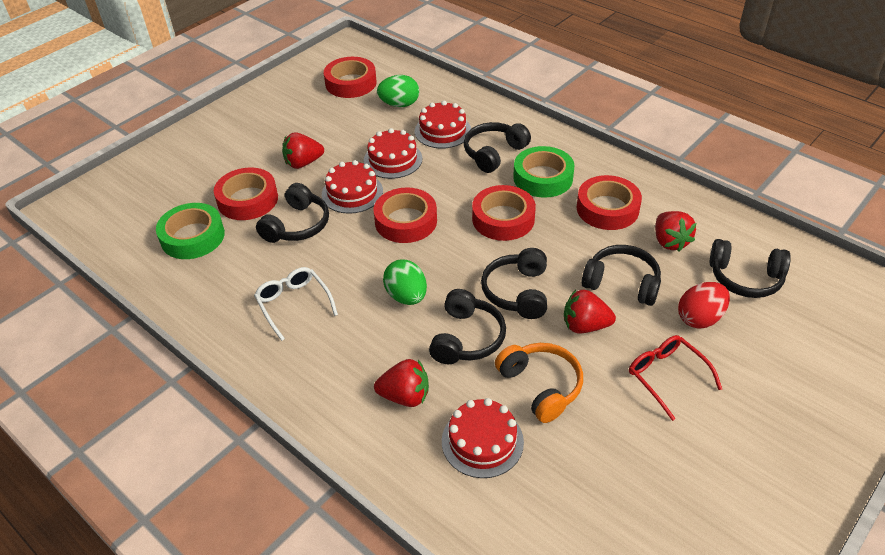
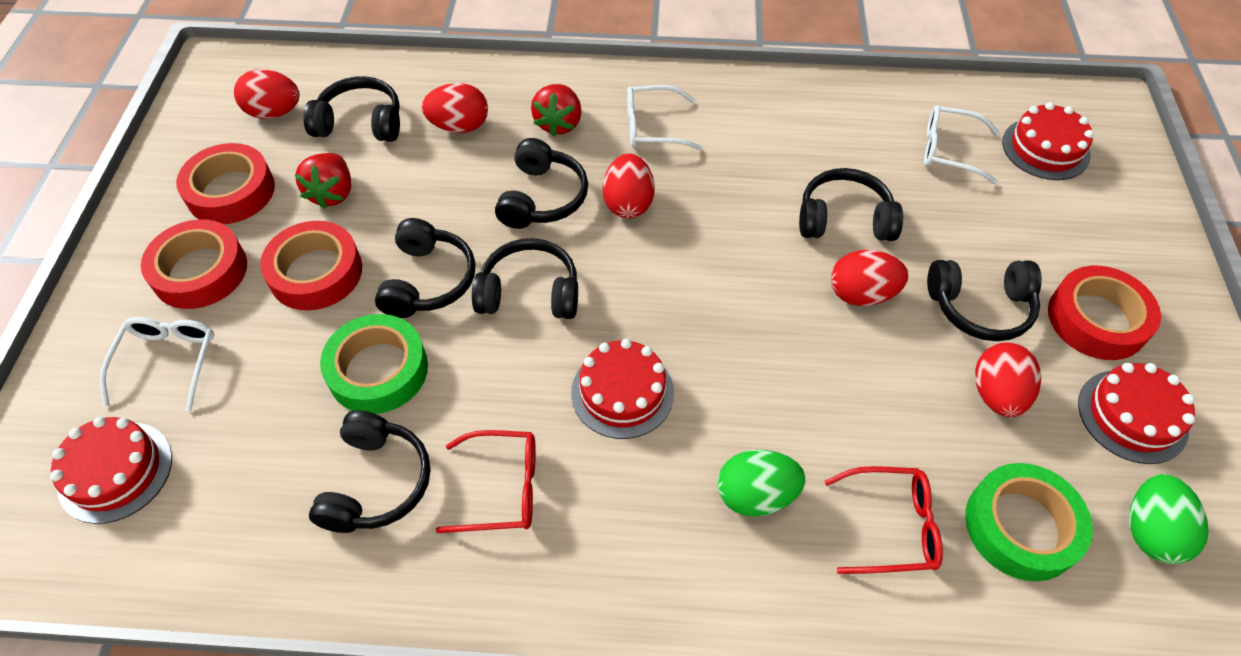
black headphones: 6 -> 7
orange headphones: 1 -> 0
red egg: 1 -> 5
red glasses: 1 -> 2
red strawberry: 4 -> 2
red tape: 5 -> 4
white glasses: 1 -> 3

